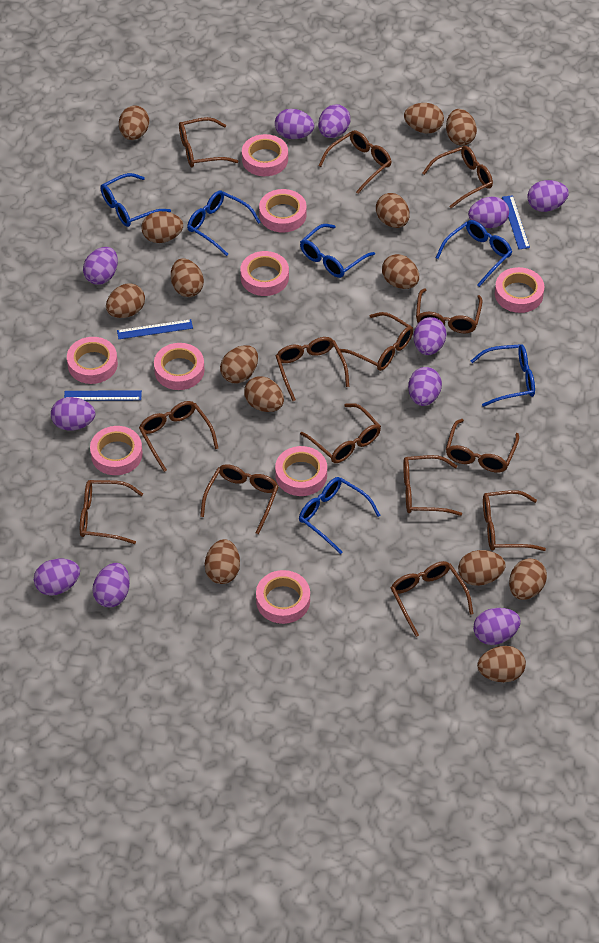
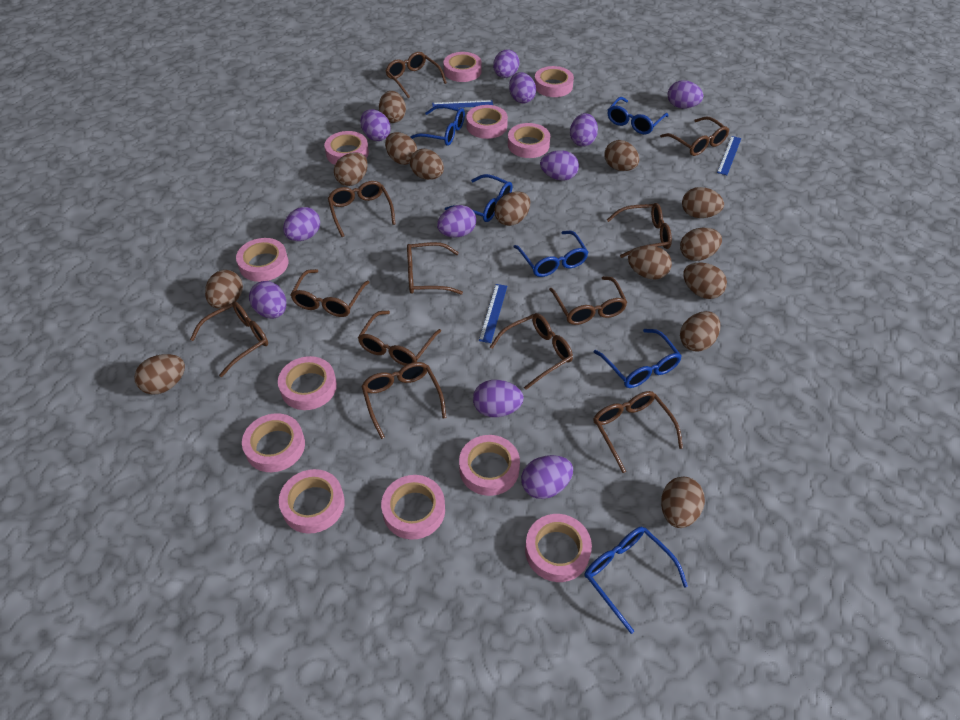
brown glasses: 14 -> 12
pink tape: 9 -> 12

